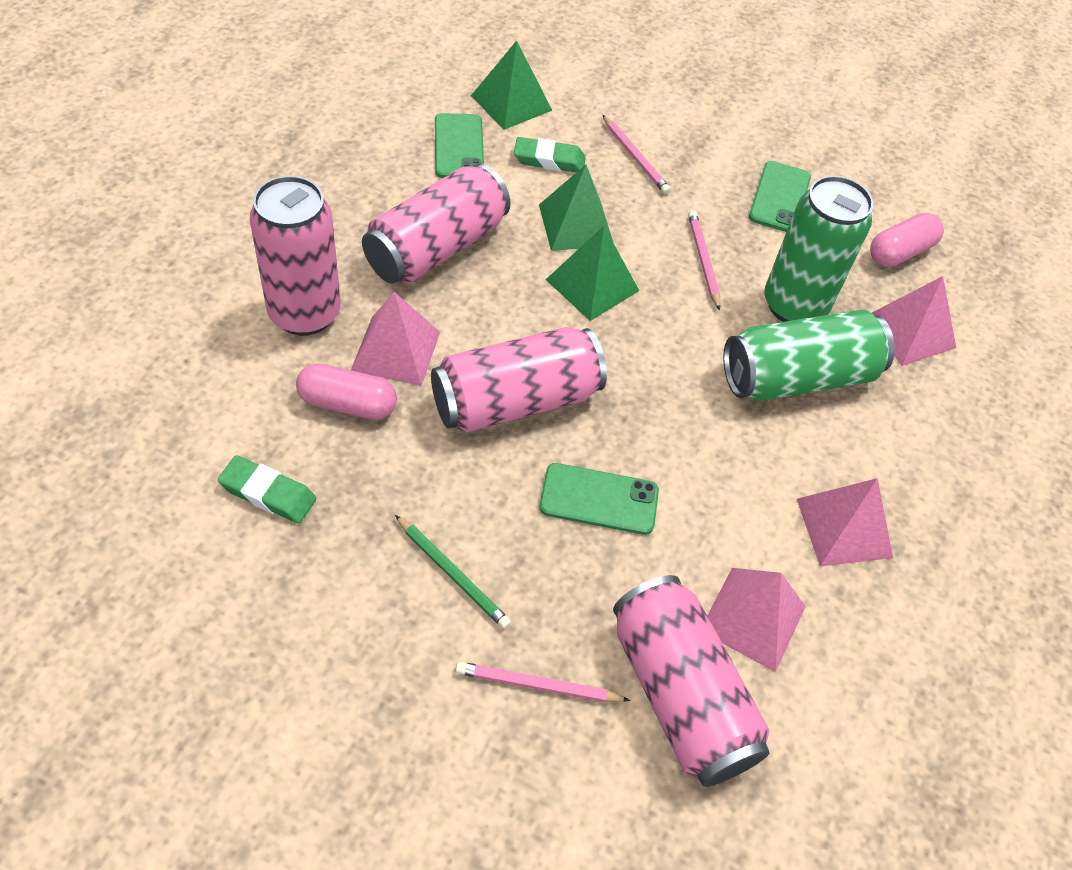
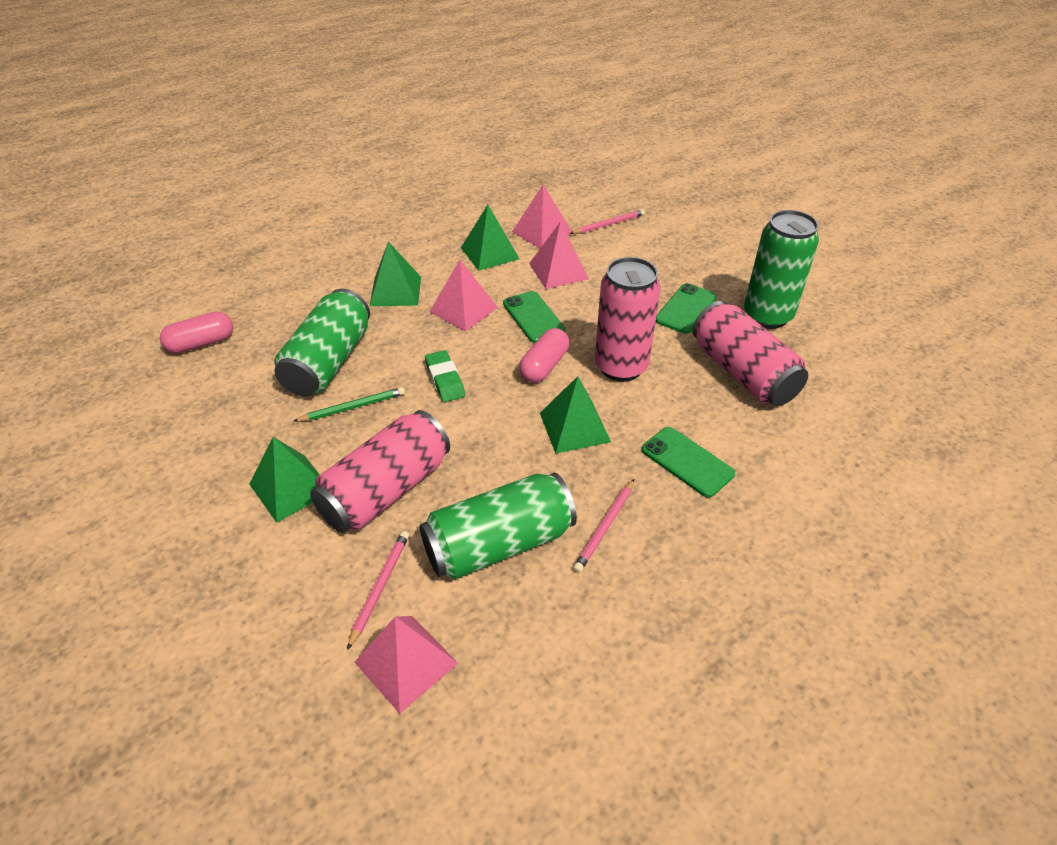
green can: 2 -> 3
green eraser: 2 -> 1
green pyramid: 3 -> 4
pink can: 4 -> 3

